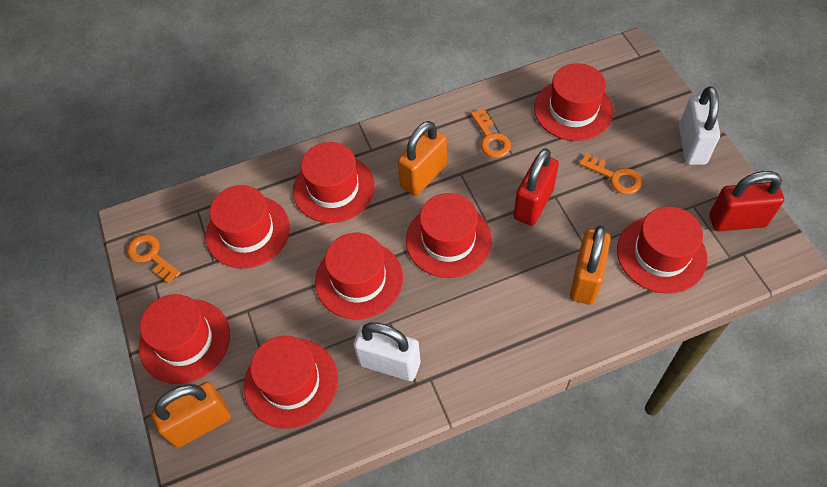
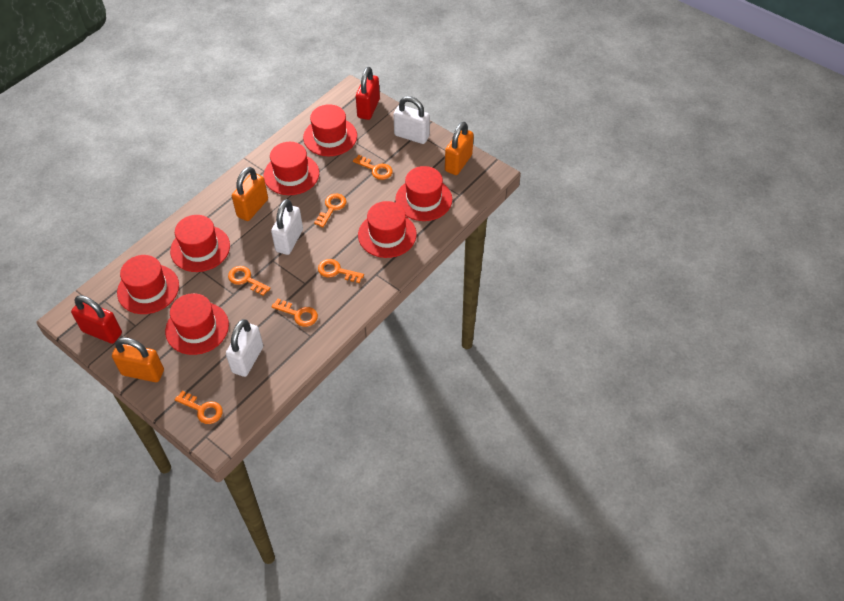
orange key: 3 -> 6
red hat: 8 -> 7
white padlock: 2 -> 3

